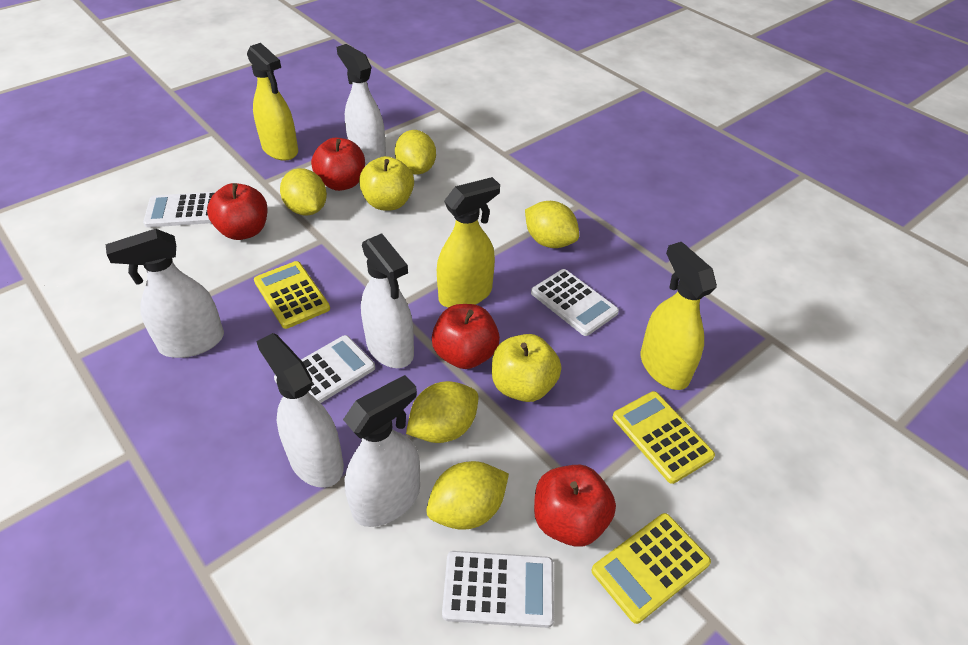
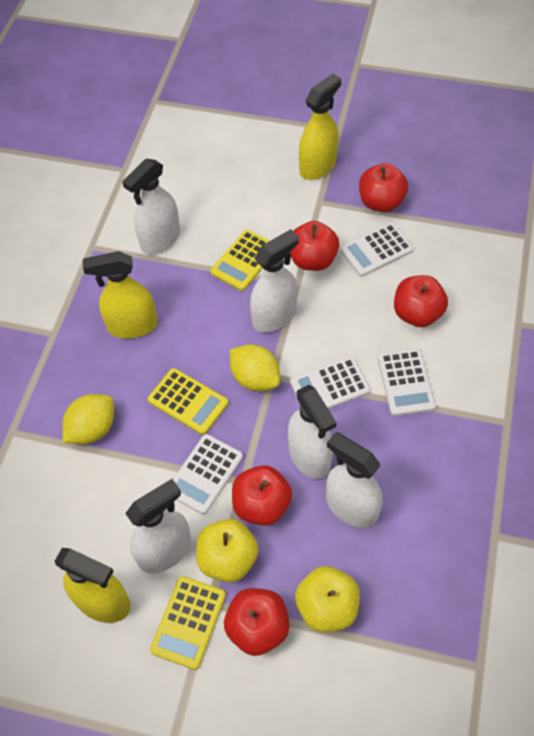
red apple: 4 -> 5
yellow lemon: 5 -> 2

